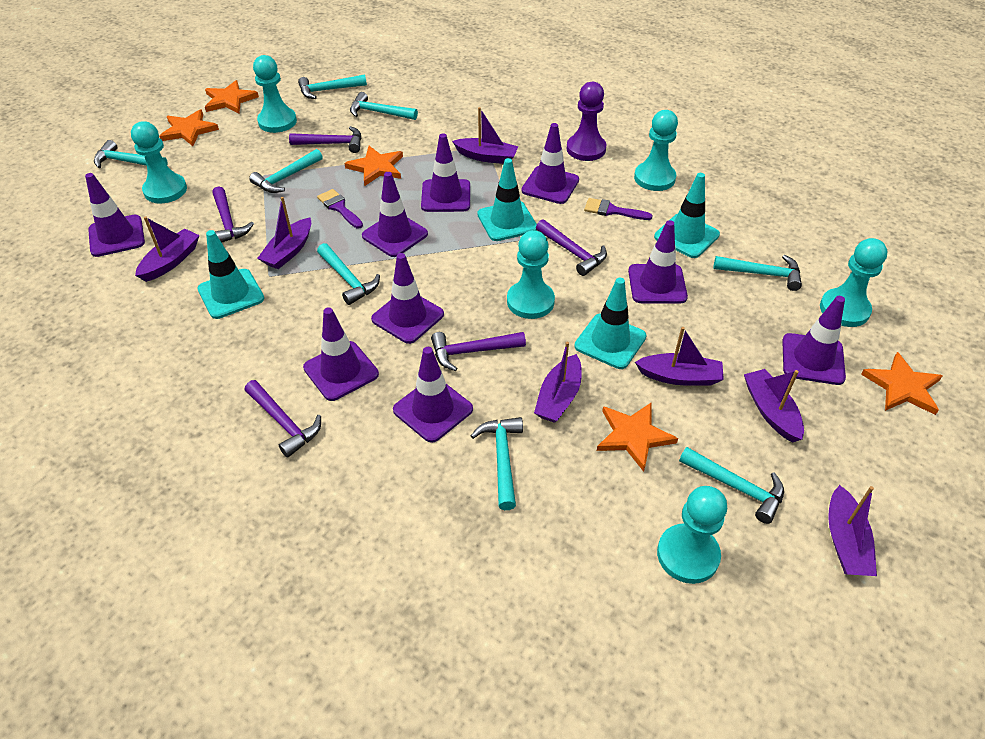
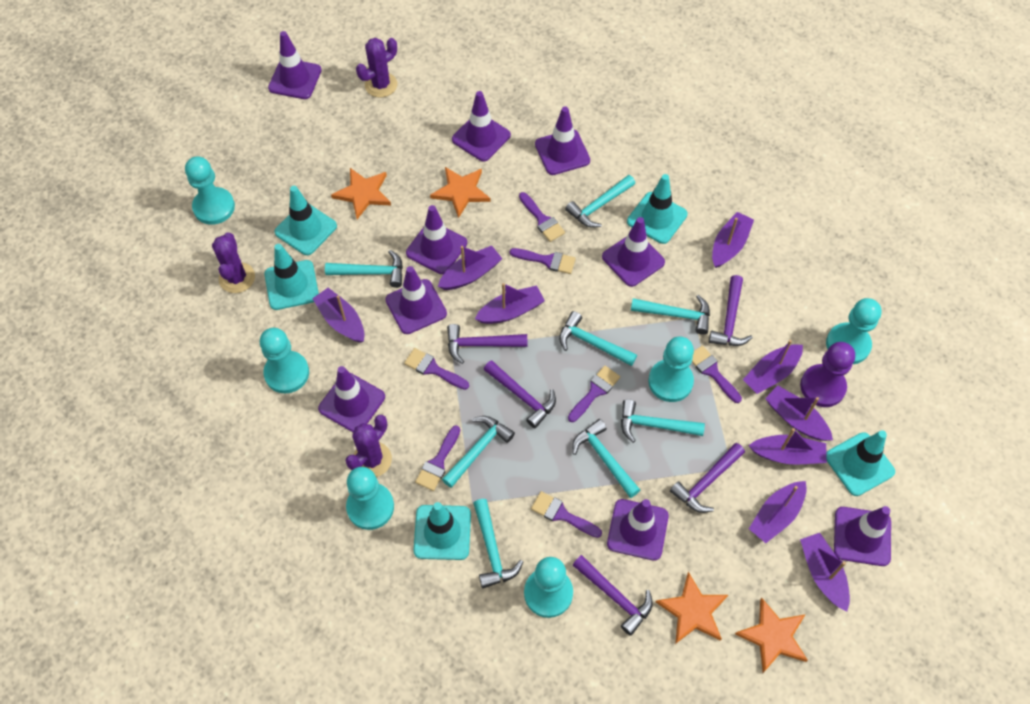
orange star: 5 -> 4
purple boat: 7 -> 9
purple brush: 2 -> 7
purple cactus: 0 -> 3
turquoise traffic cone: 4 -> 5

